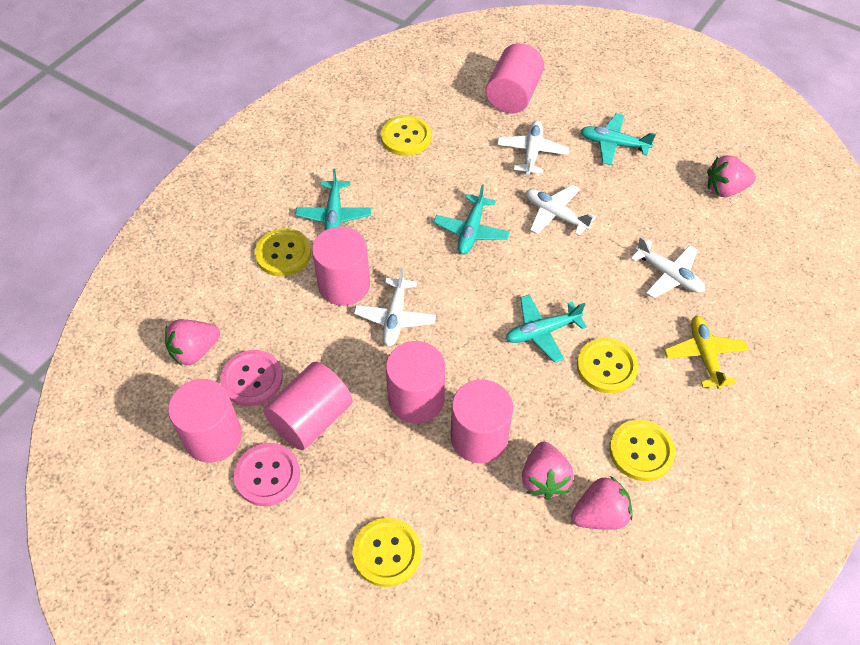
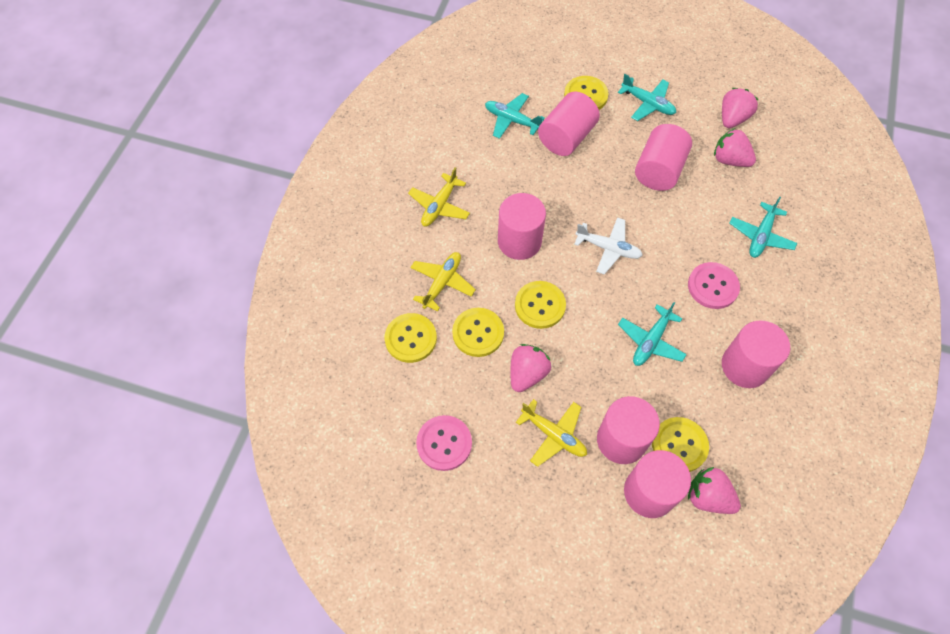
white plane: 4 -> 1
yellow plane: 1 -> 3

